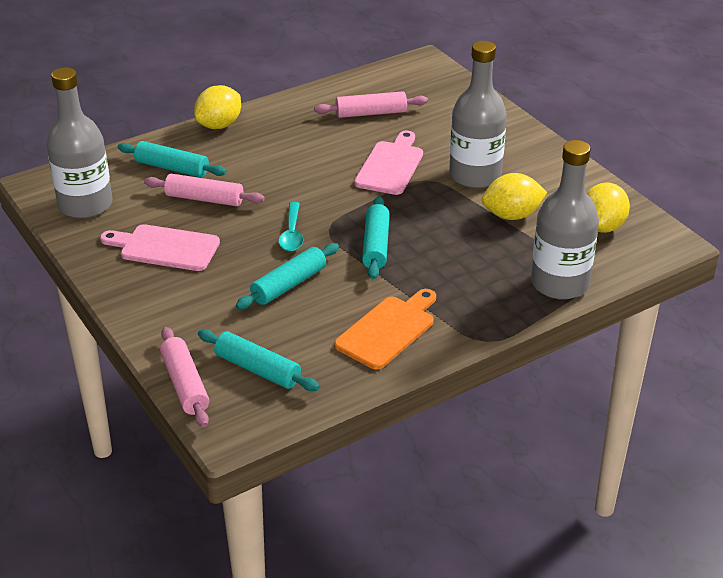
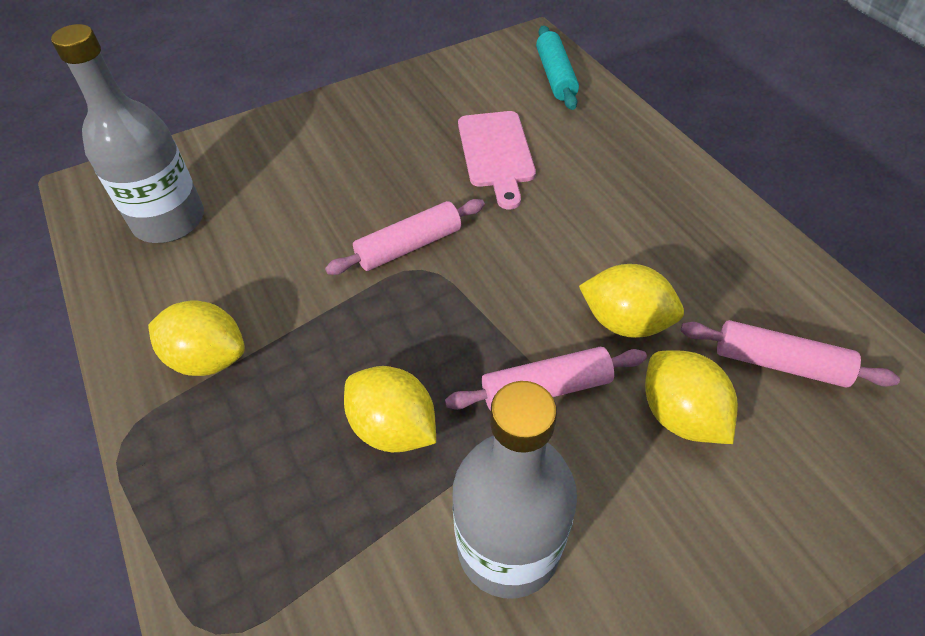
grey bottle: 3 -> 2
orange cutting board: 1 -> 0
pink cutting board: 2 -> 1
turquoise rolling pin: 4 -> 1
turquoise spoon: 1 -> 0
yellow lemon: 3 -> 4

